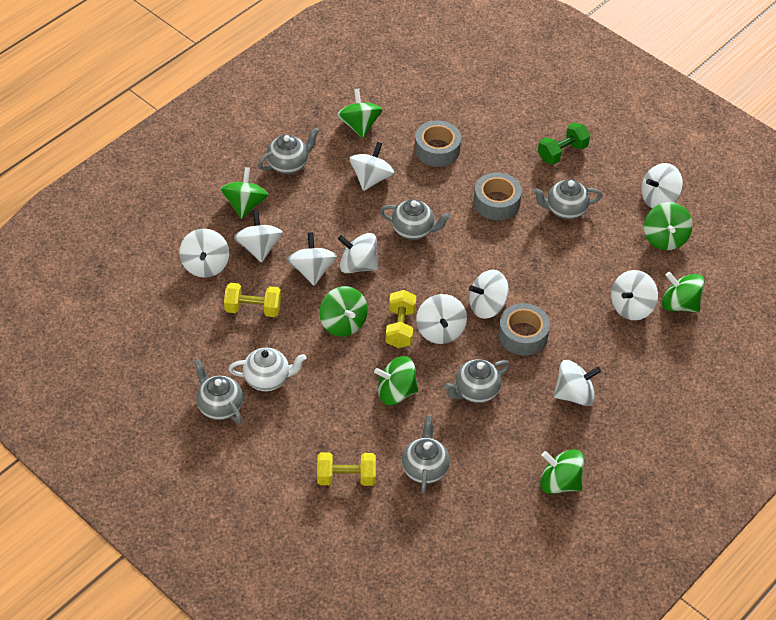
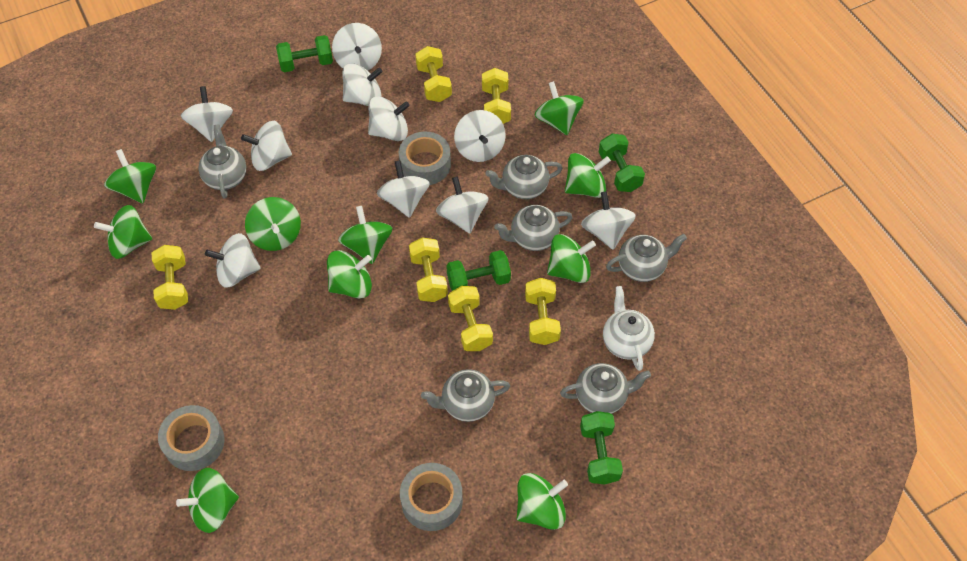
green dumbbell: 1 -> 4
green spinning top: 7 -> 10
yellow dumbbell: 3 -> 6

